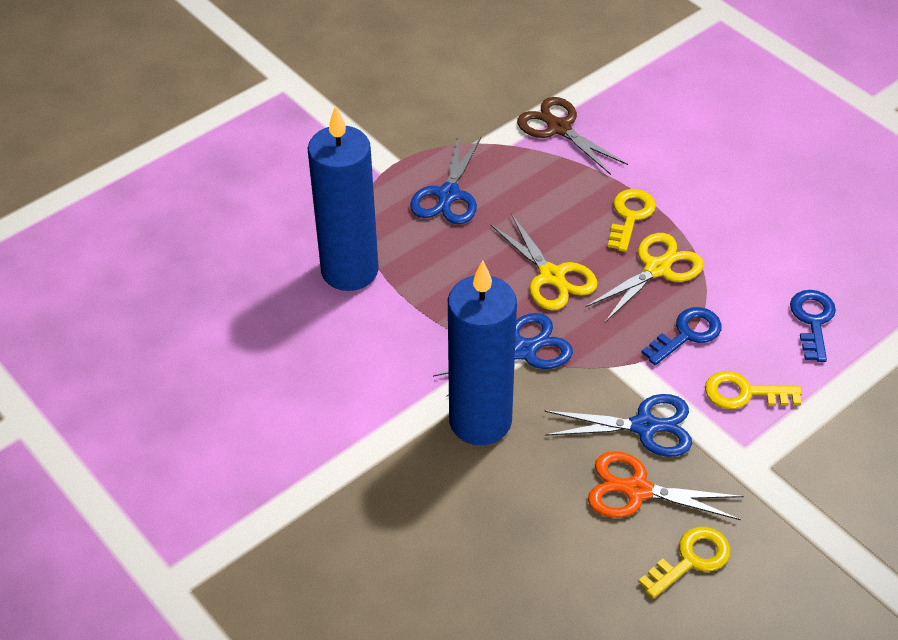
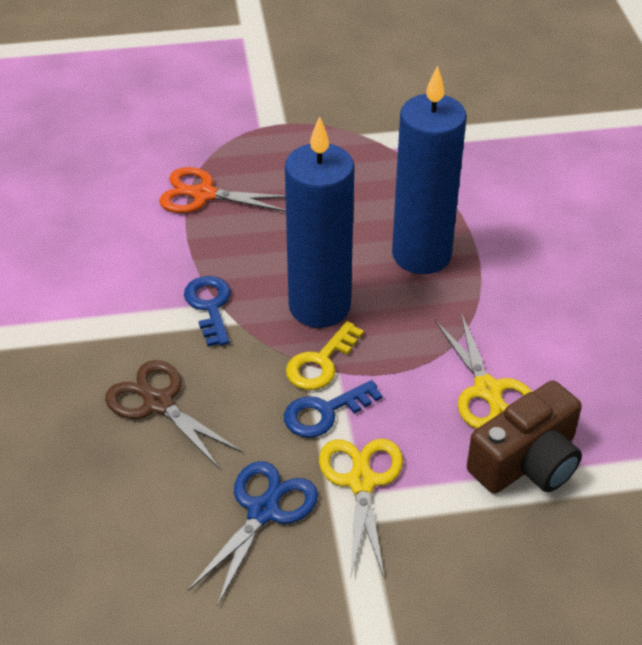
blue scissors: 3 -> 1
brown camera: 0 -> 1
yellow key: 3 -> 1

